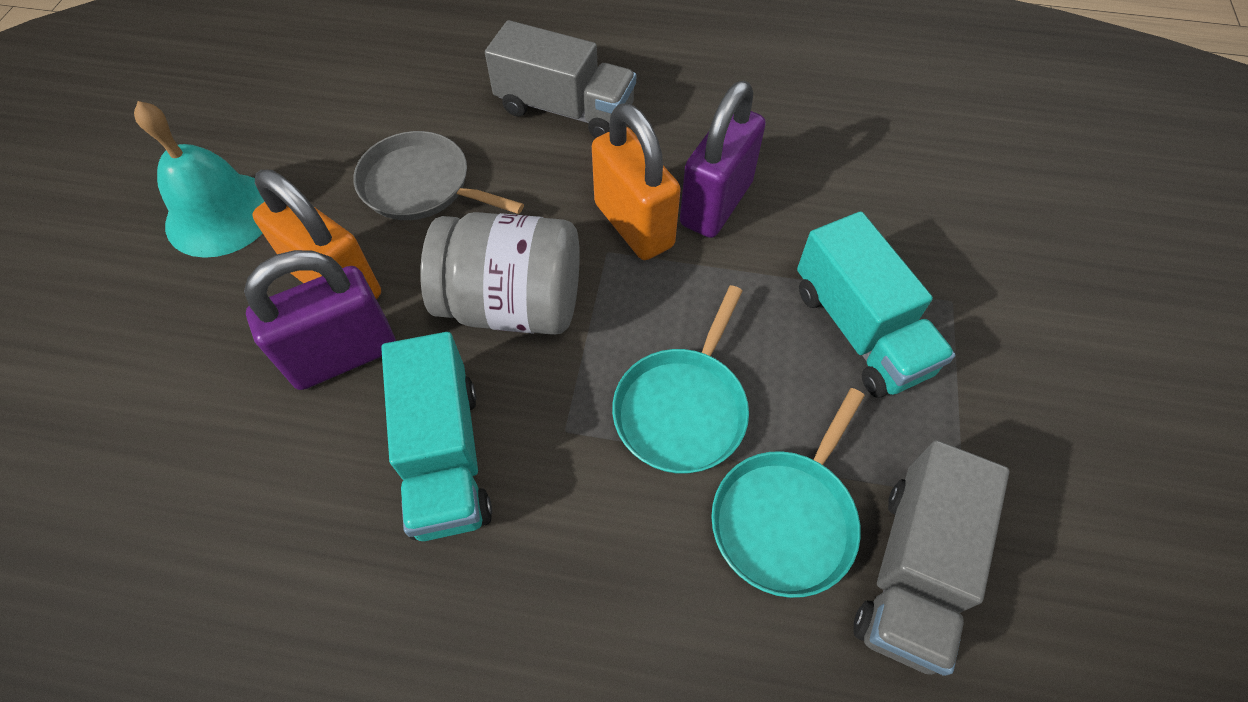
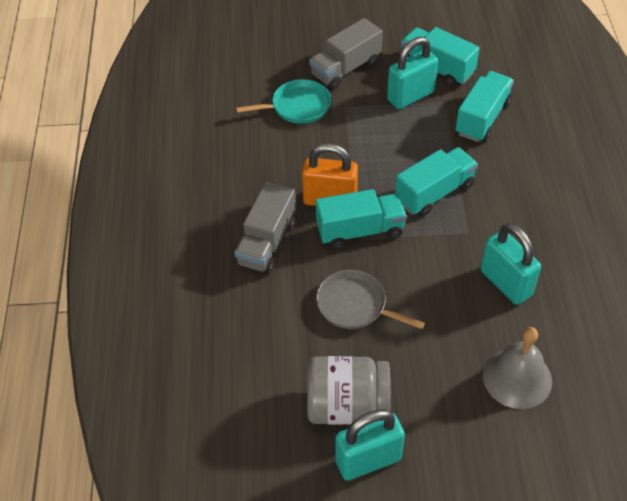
grey bell: 0 -> 1
orange padlock: 2 -> 1
purple padlock: 2 -> 0
turquoise bell: 1 -> 0
turquoise padlock: 0 -> 3
turquoise pan: 2 -> 1
turquoise truck: 2 -> 4

